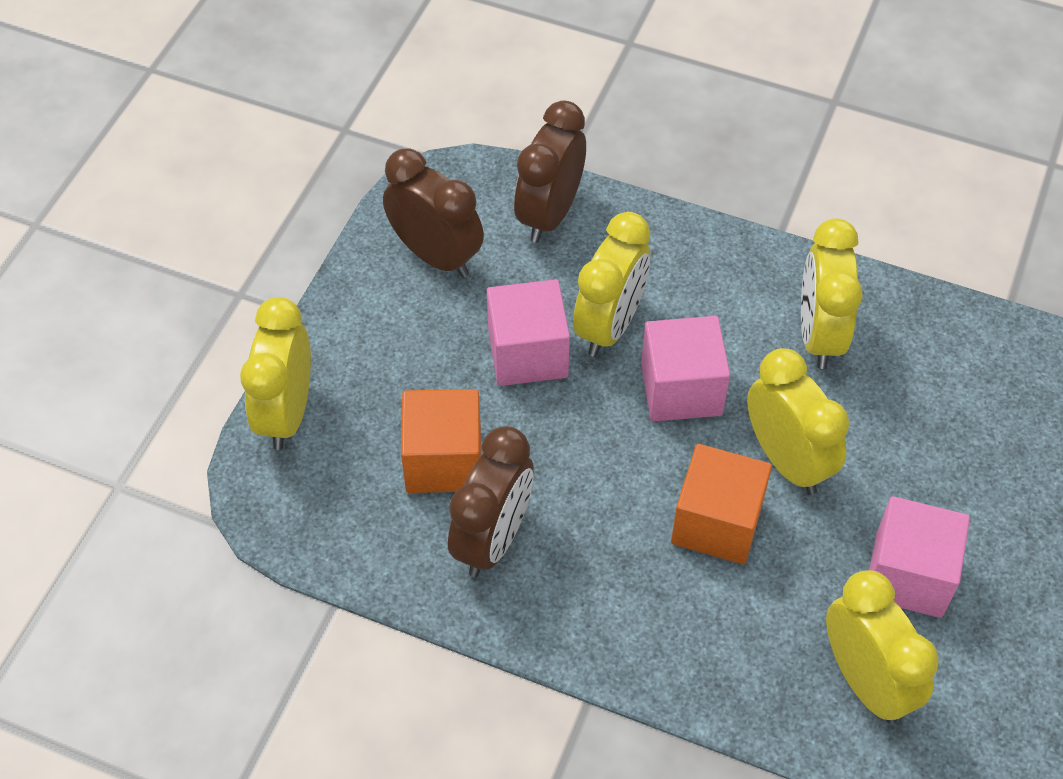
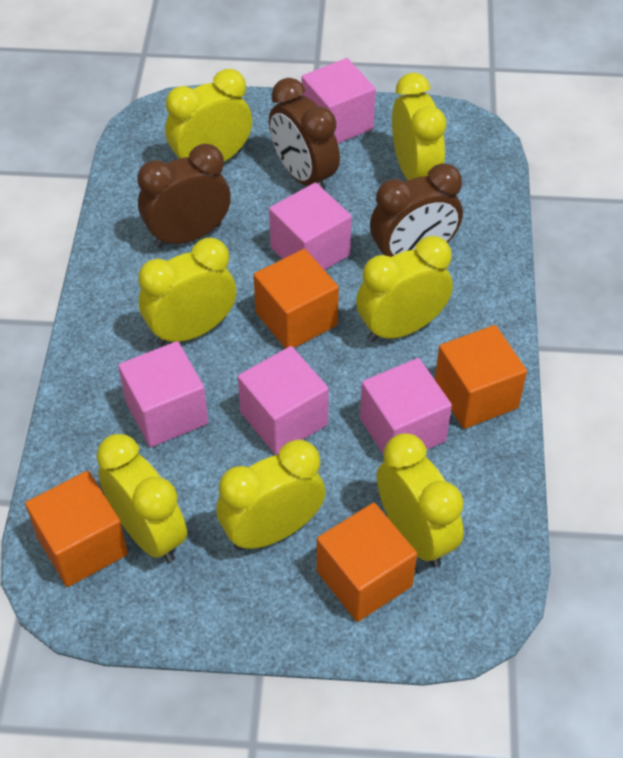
orange cube: 2 -> 4
pink cube: 3 -> 5
yellow clock: 5 -> 7

